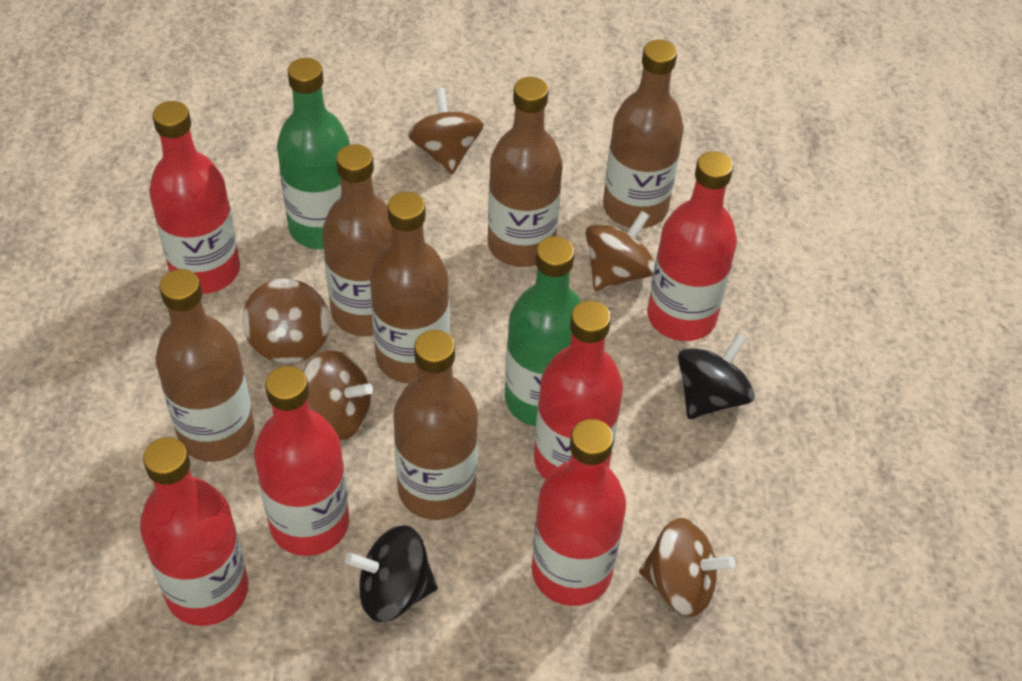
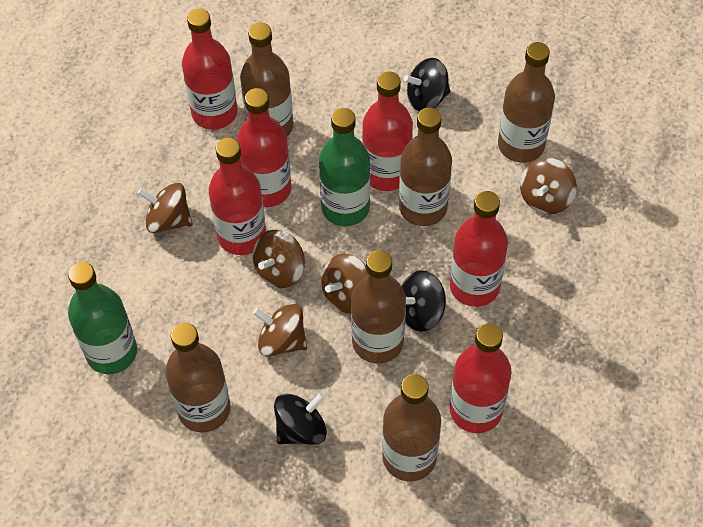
black spinning top: 2 -> 3

